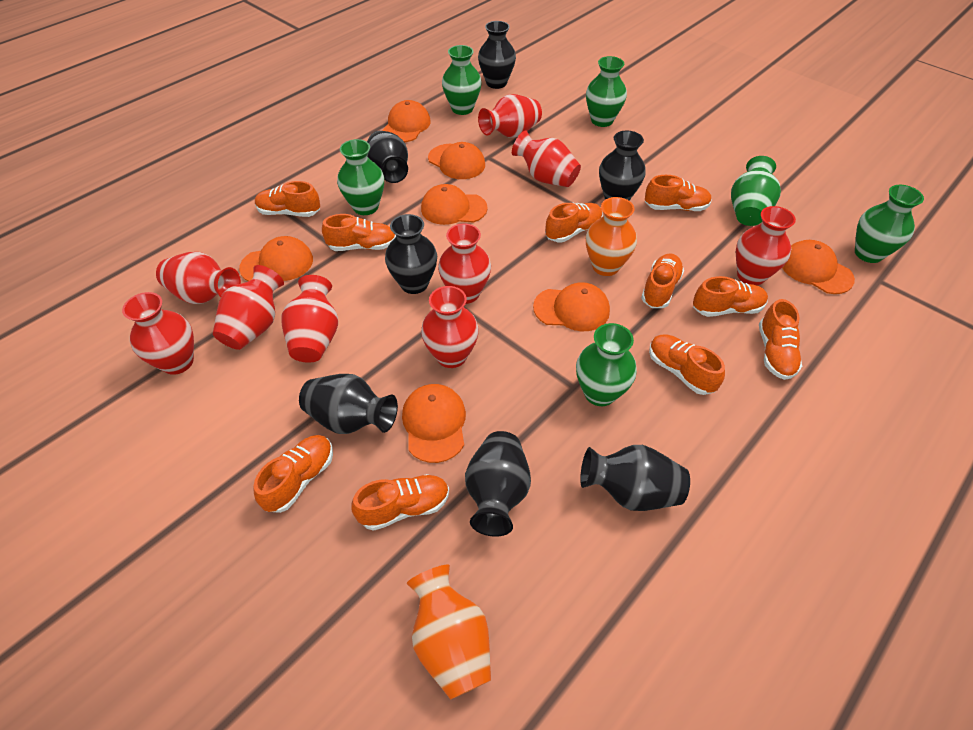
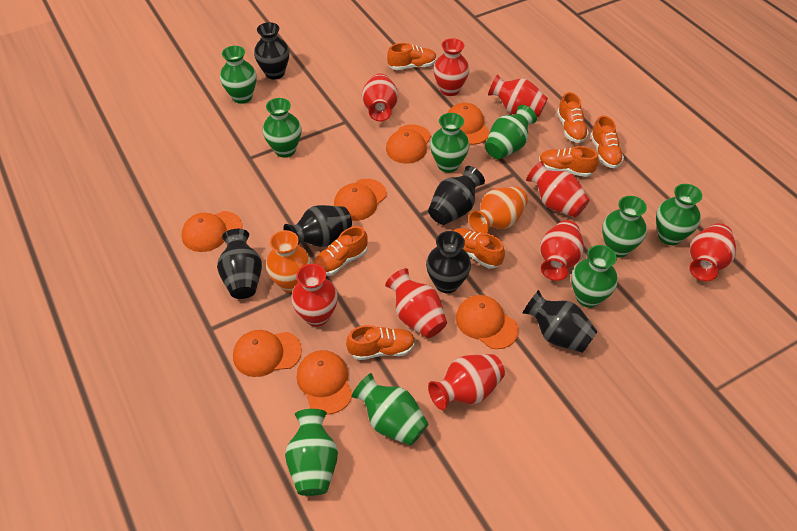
black vase: 7 -> 6
green vase: 6 -> 9
orange shoe: 10 -> 7

